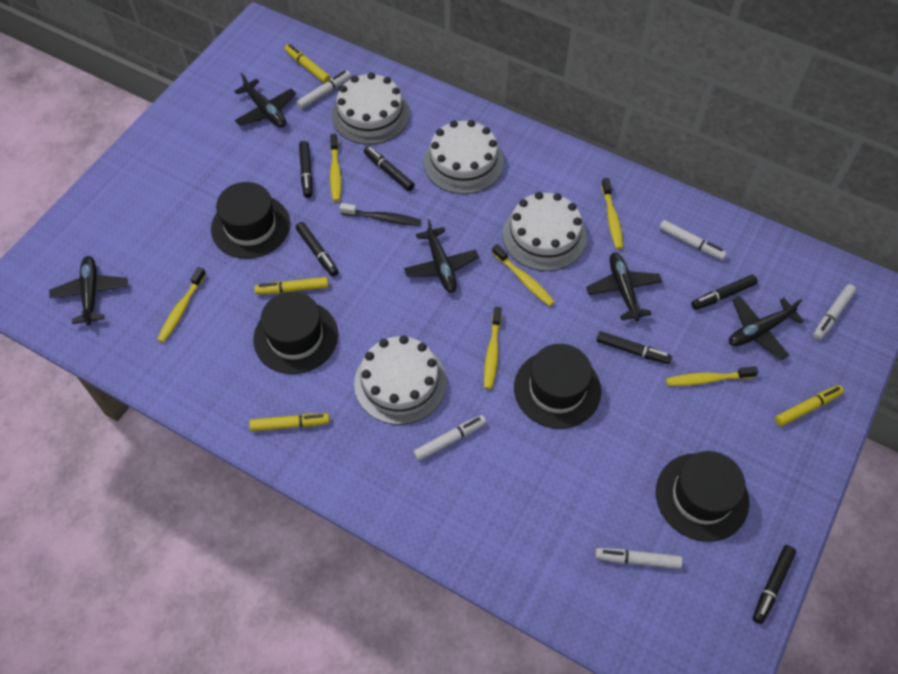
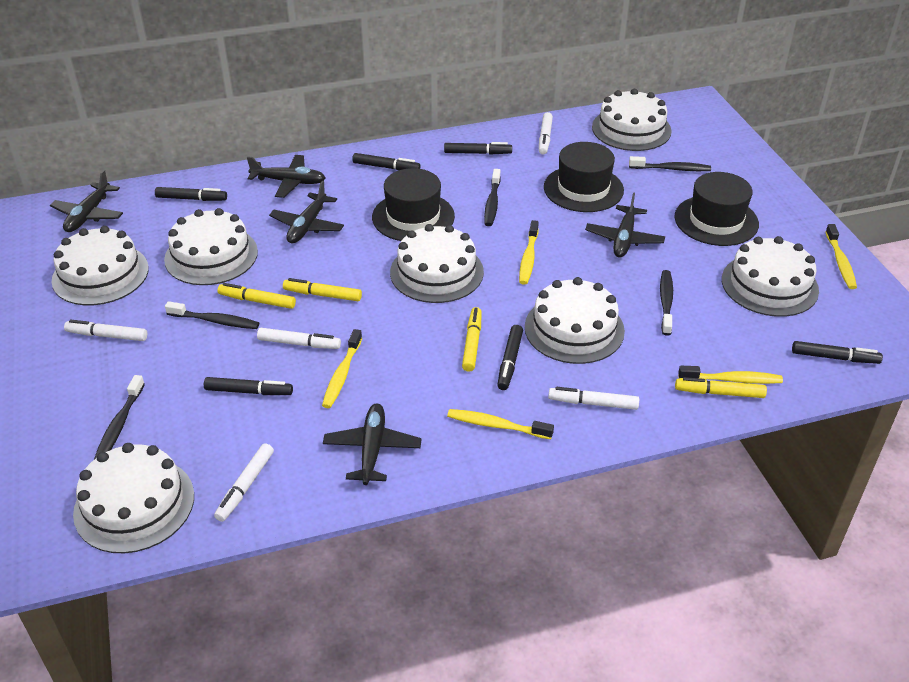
black hat: 4 -> 3
black toothbrush: 1 -> 5
white cake: 4 -> 7
yellow toothbrush: 6 -> 5

